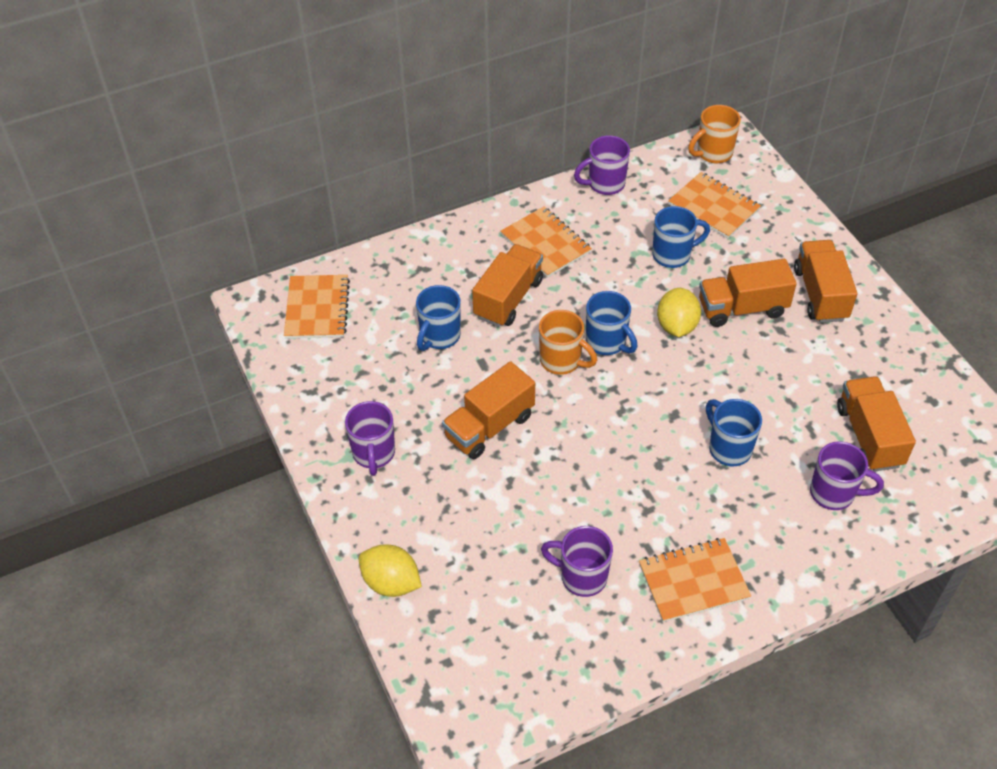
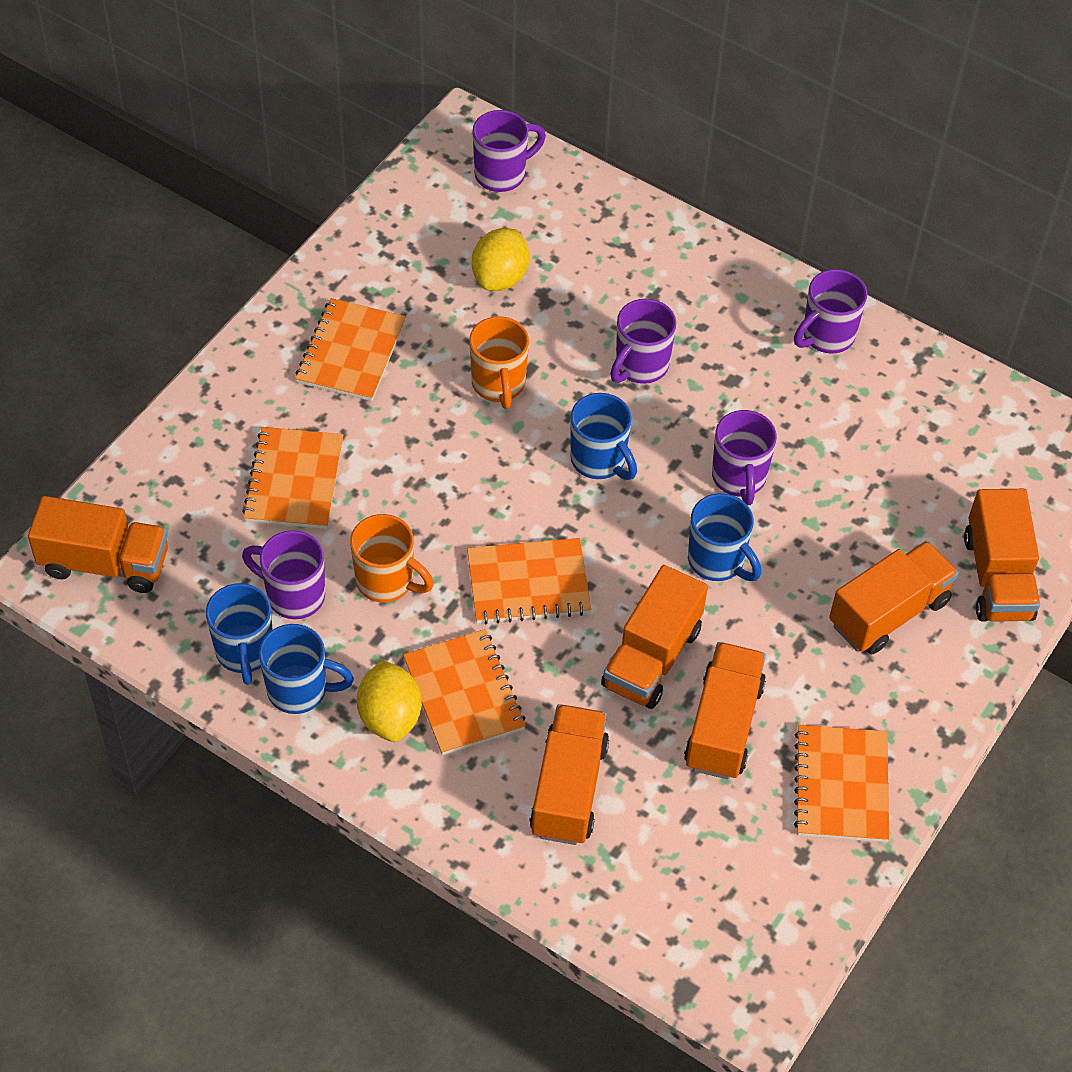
orange notebook: 4 -> 5
orange truck: 5 -> 6
purple mug: 4 -> 5

